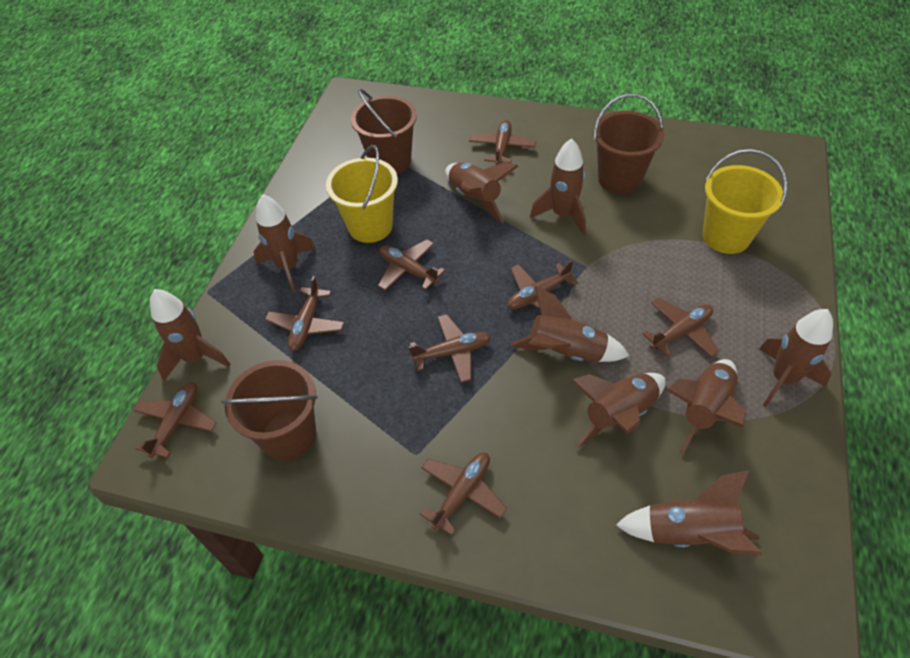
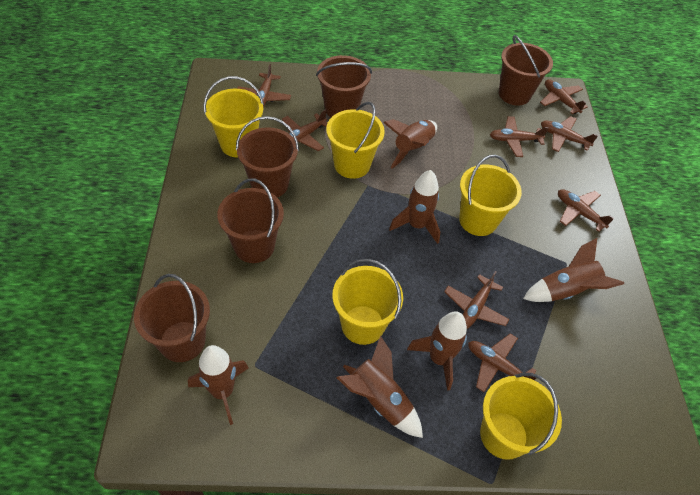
brown bucket: 3 -> 5
brown rocket: 9 -> 6
yellow bucket: 2 -> 5

